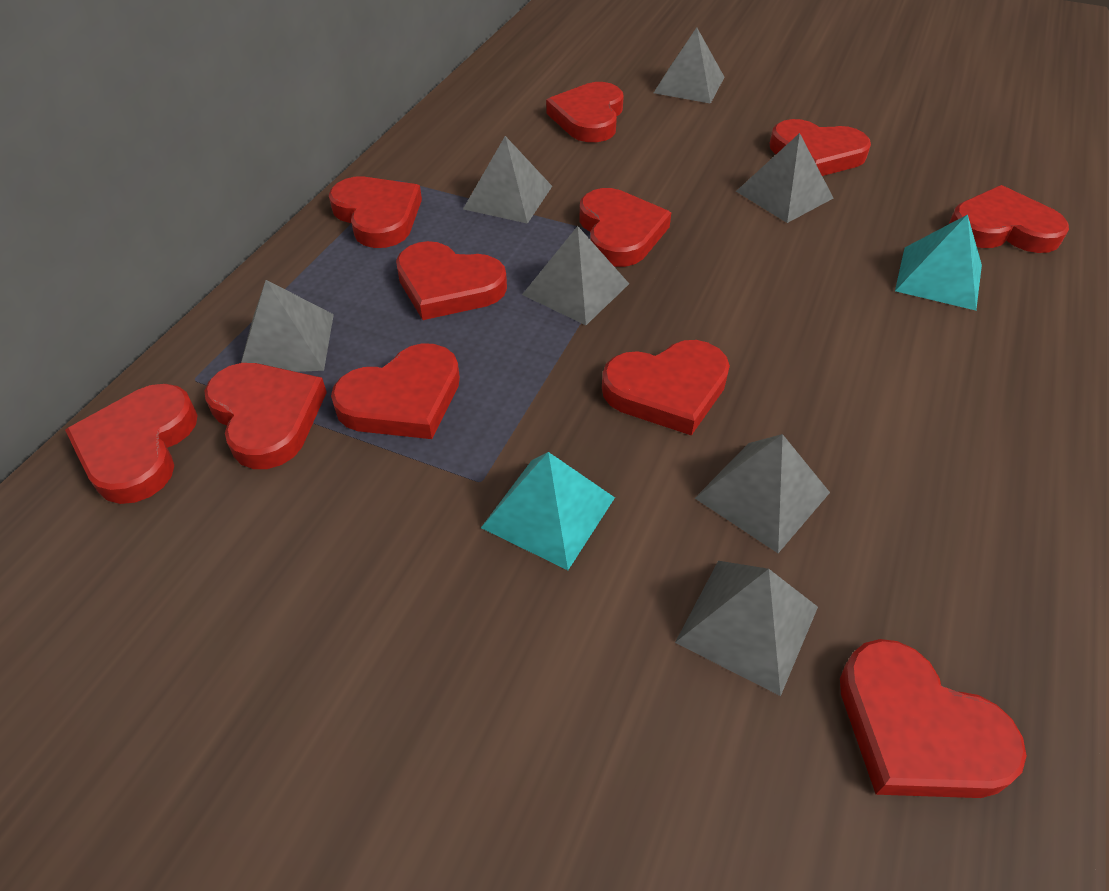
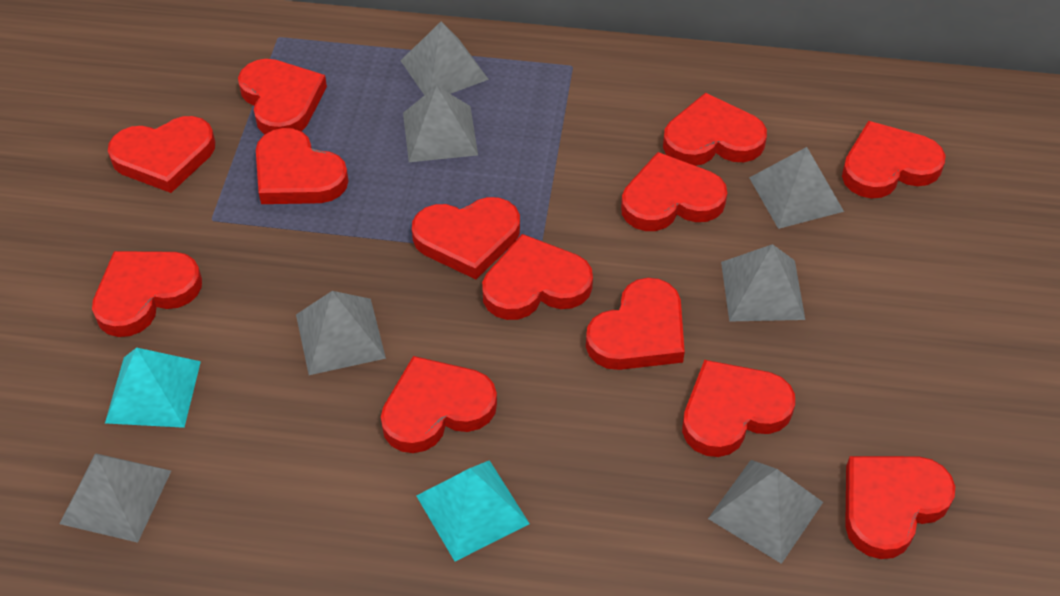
red heart: 11 -> 13

